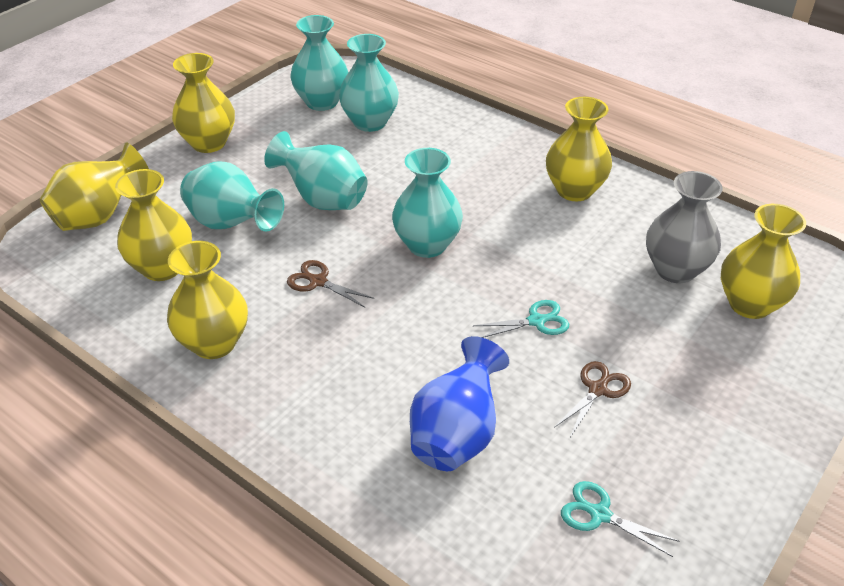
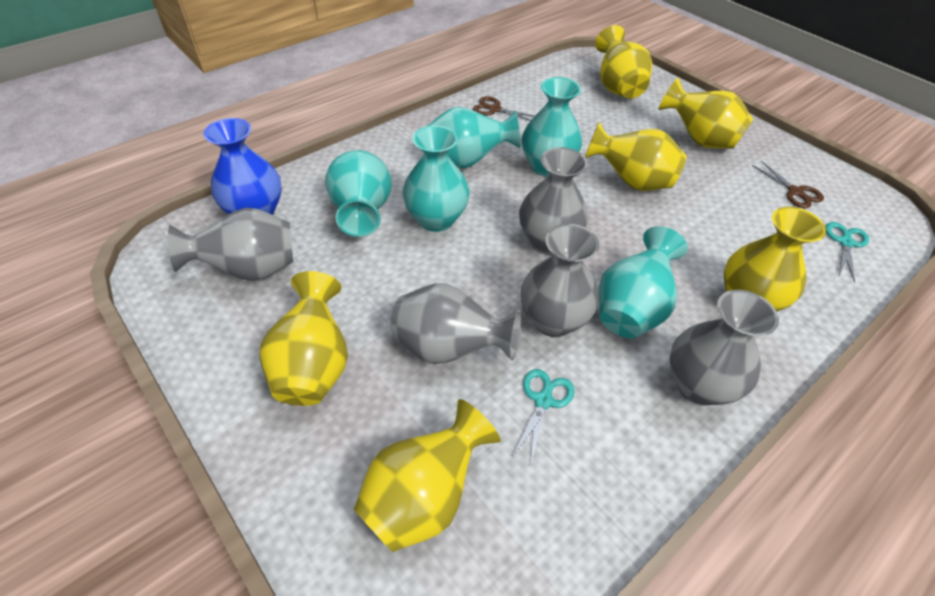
grey vase: 1 -> 5

